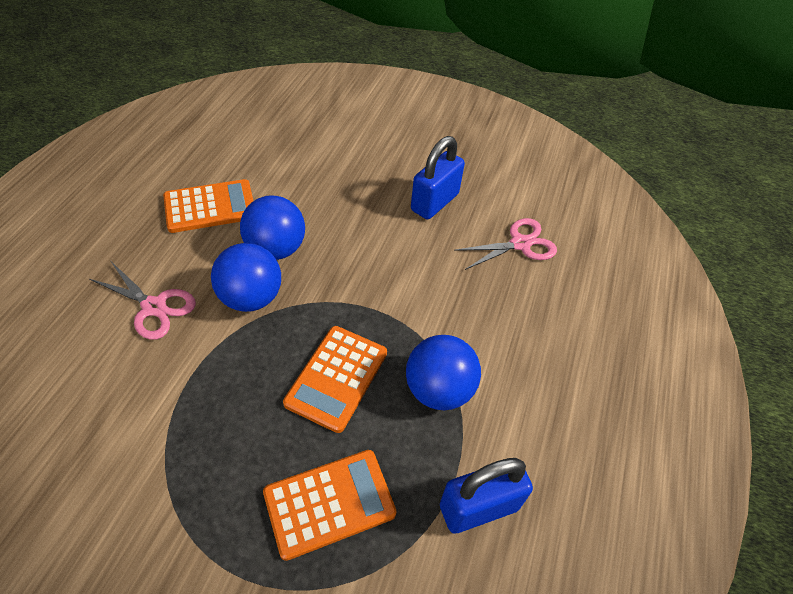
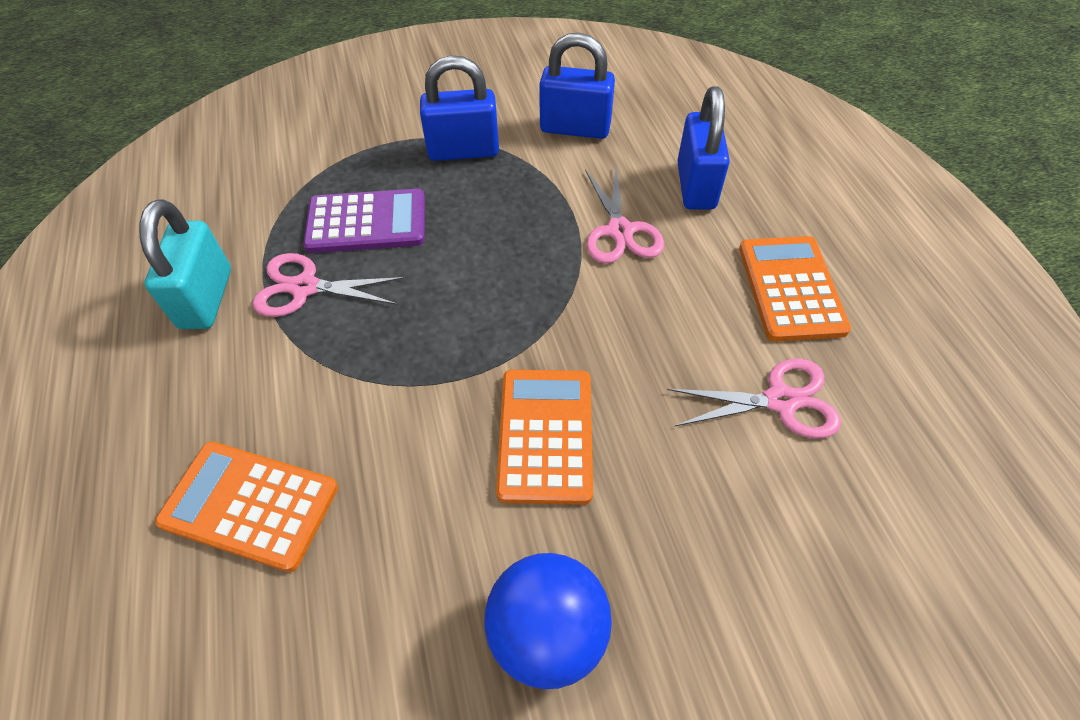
blue ball: 3 -> 1
blue padlock: 2 -> 3
pink scissors: 2 -> 3
purple calculator: 0 -> 1
turquoise padlock: 0 -> 1

